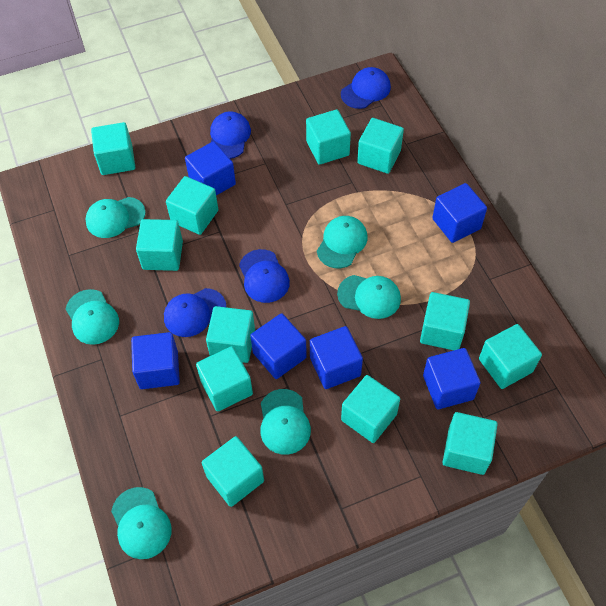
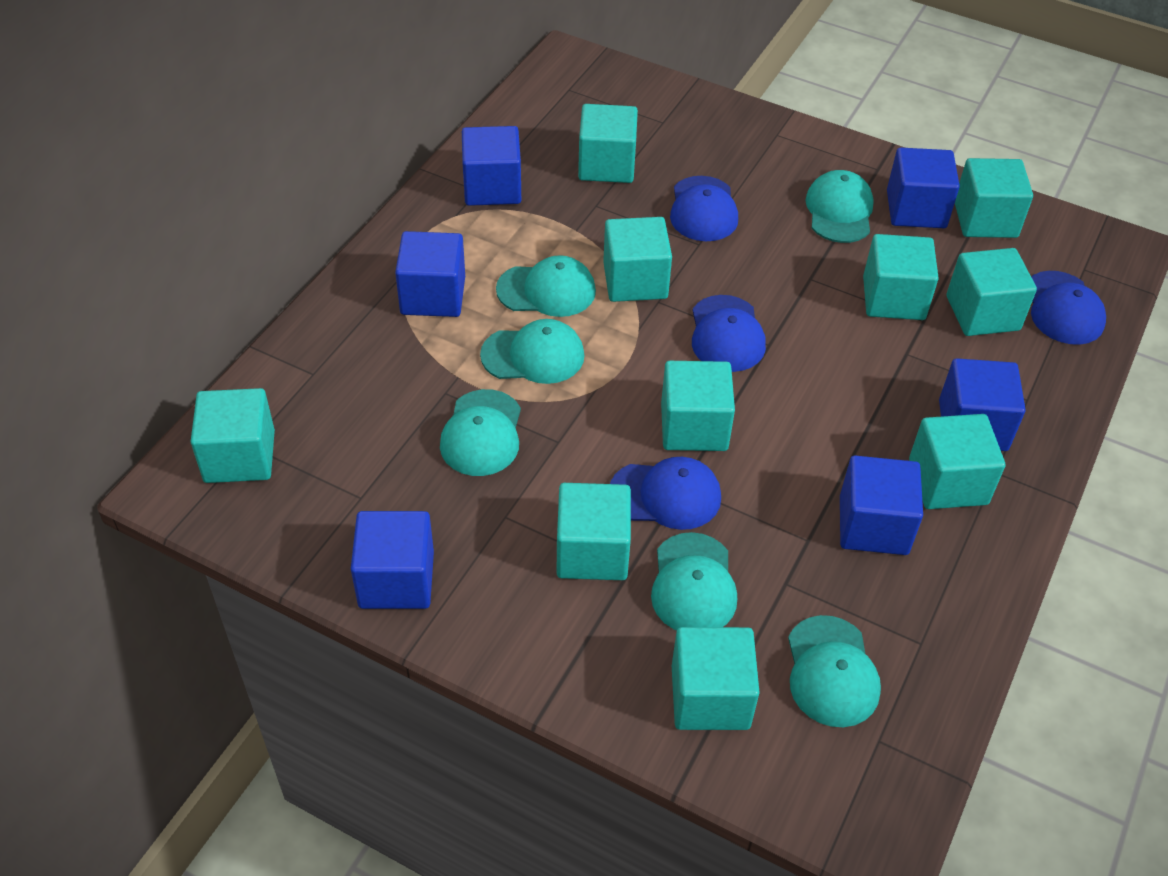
turquoise cube: 12 -> 10

